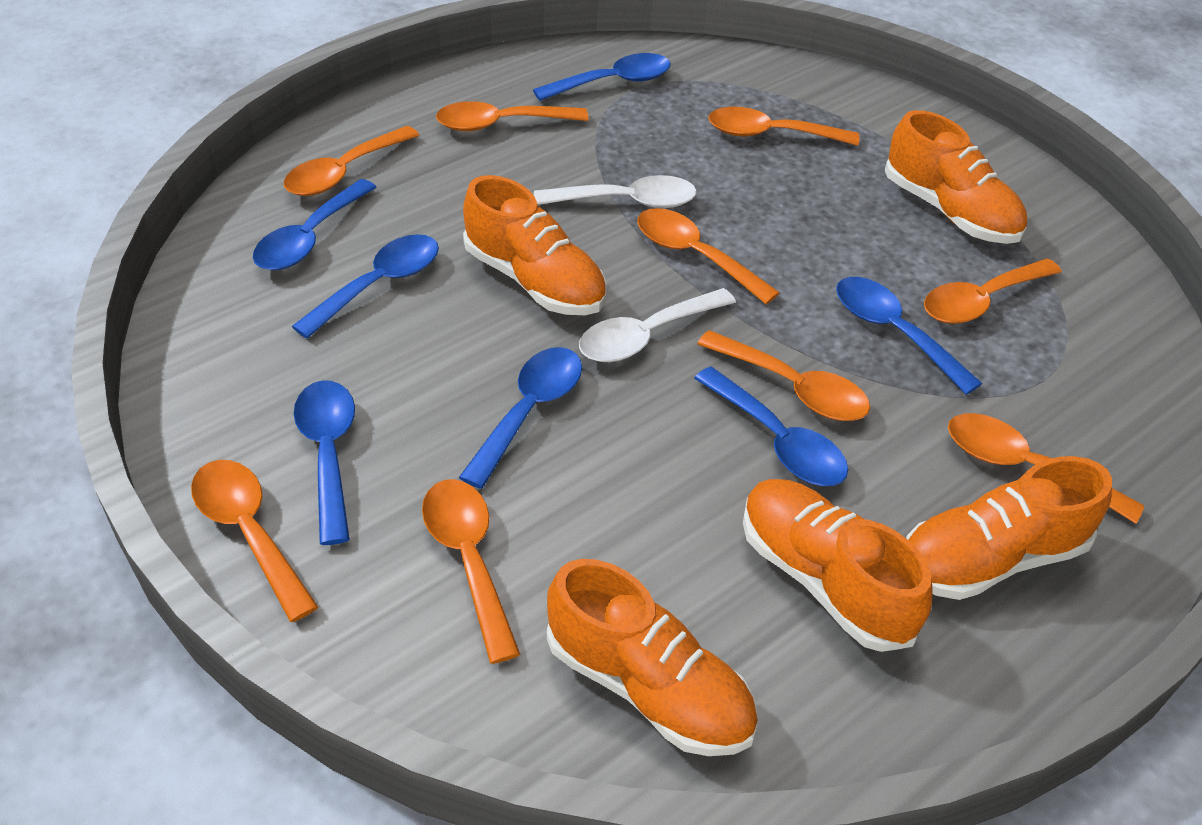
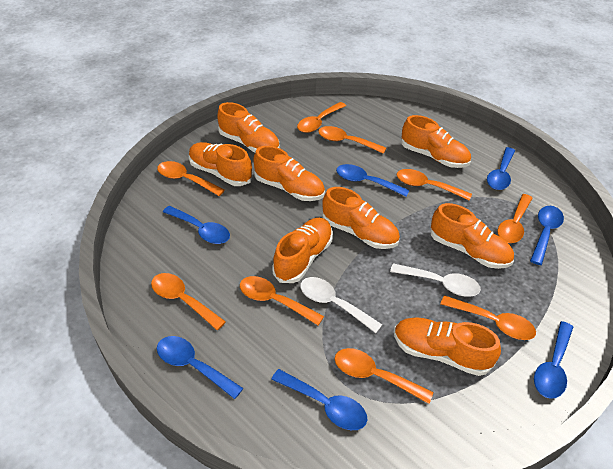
orange shoe: 5 -> 8

